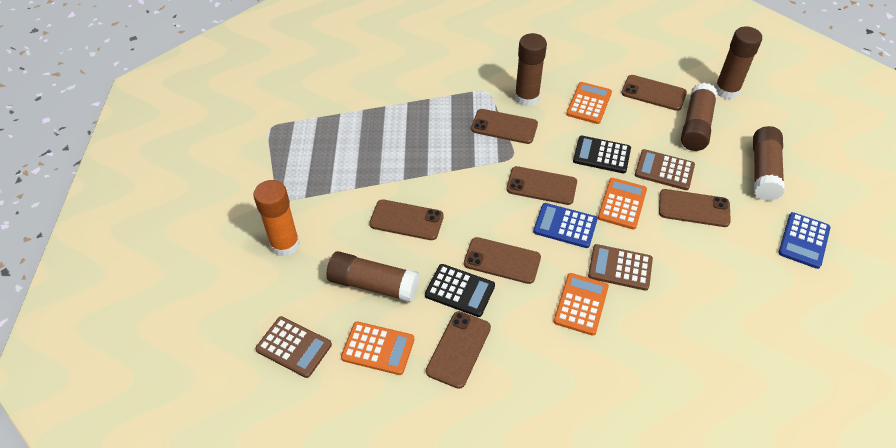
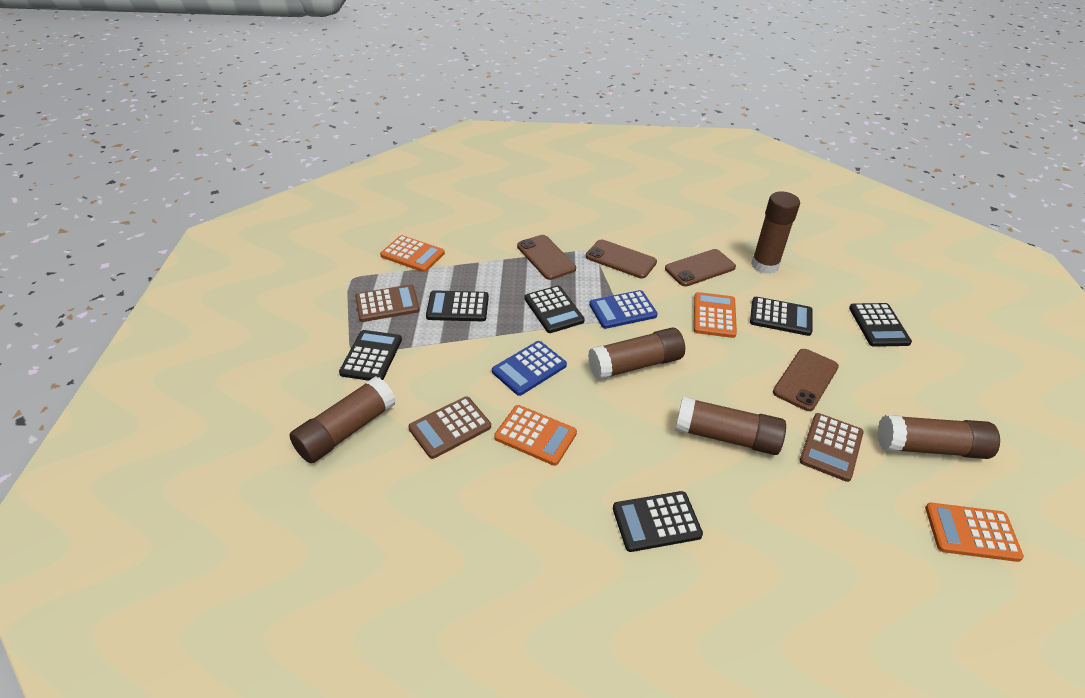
black calculator: 2 -> 6
brown phone: 7 -> 4
orange glue stick: 1 -> 0

